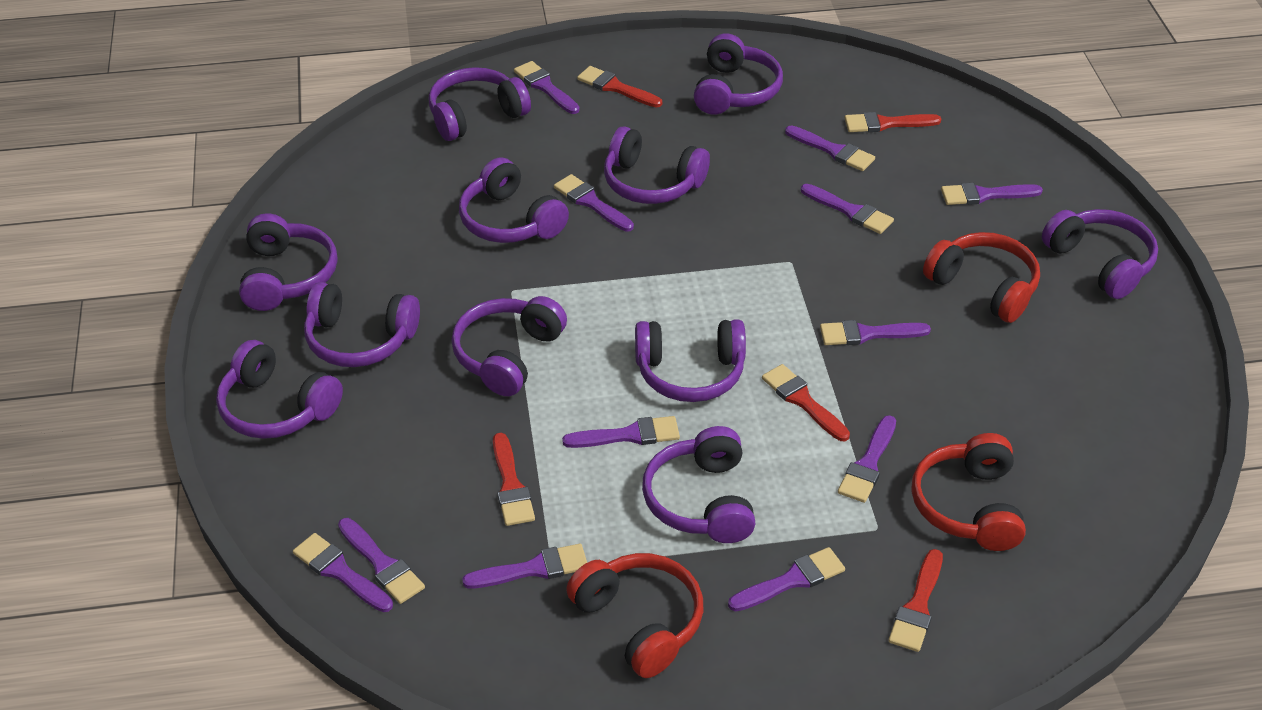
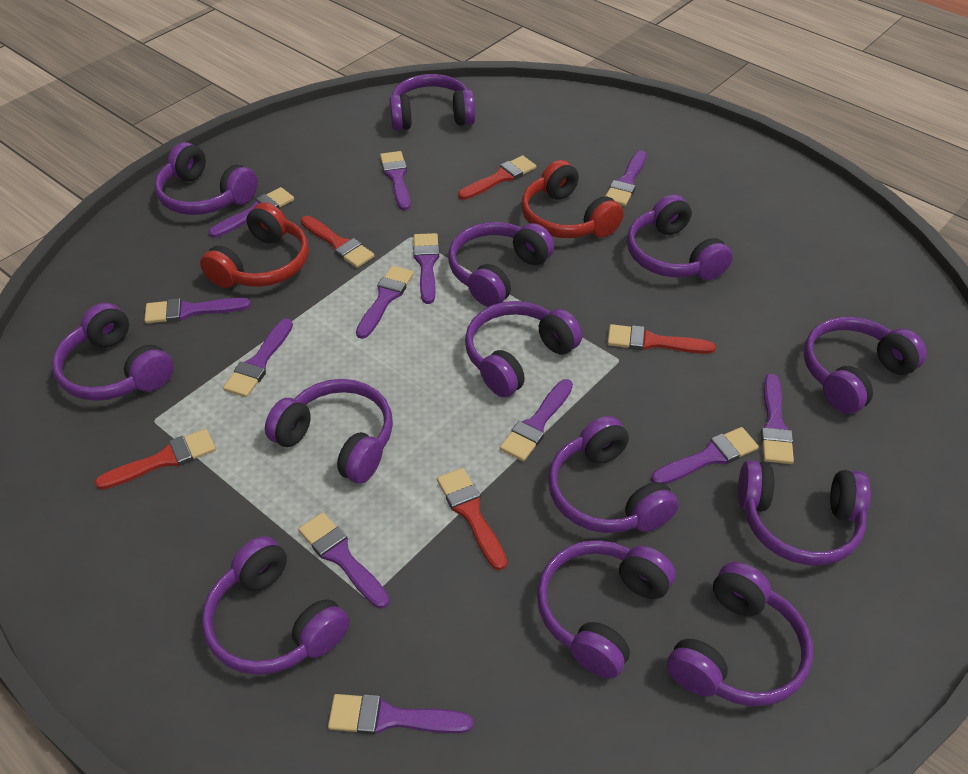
purple headphones: 11 -> 13
red headphones: 3 -> 2

